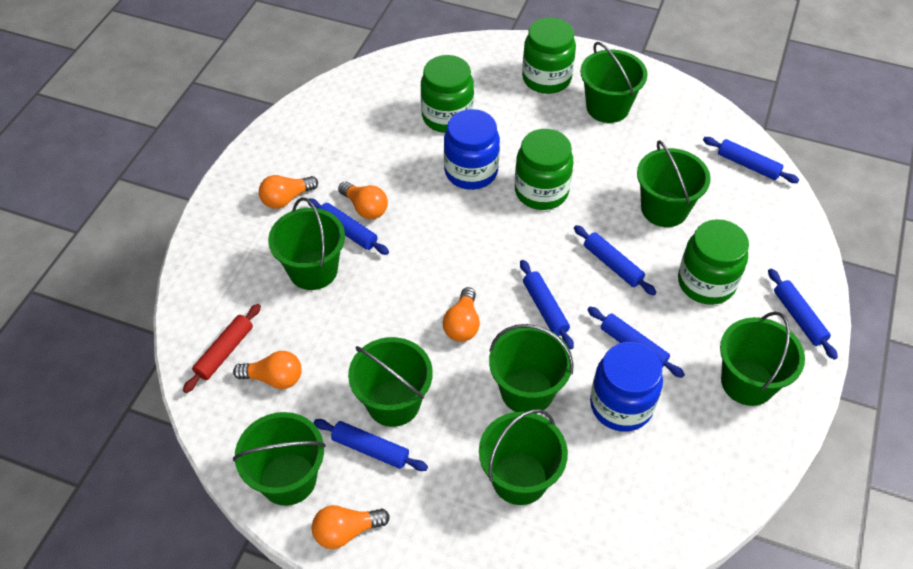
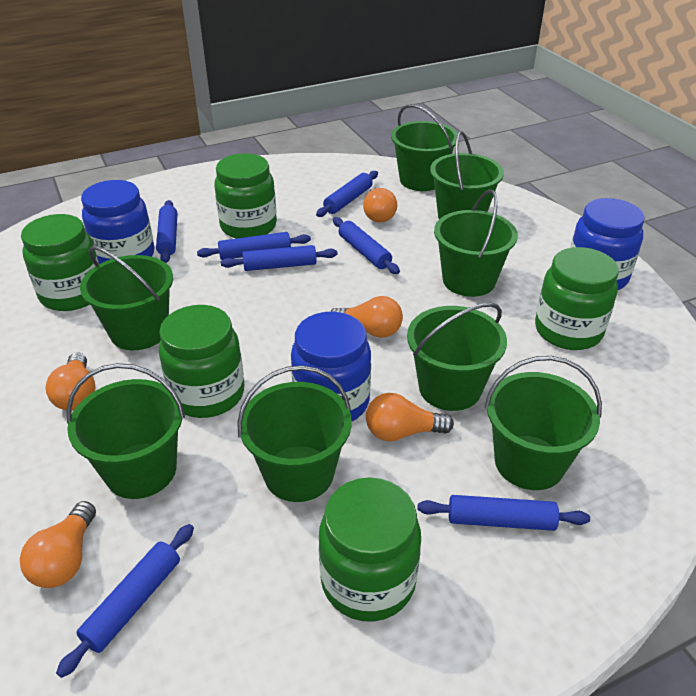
blue jar: 2 -> 3
green jar: 4 -> 5
red rolling pin: 1 -> 0

